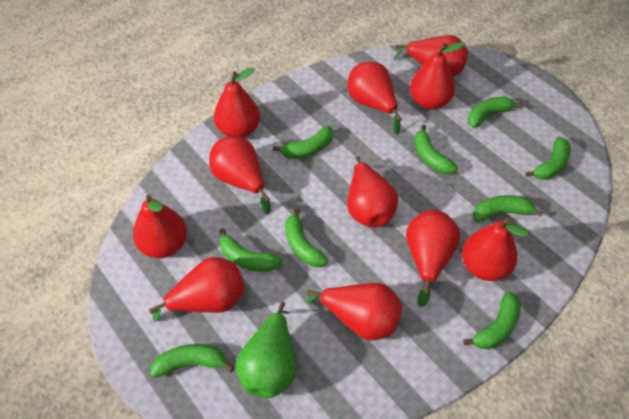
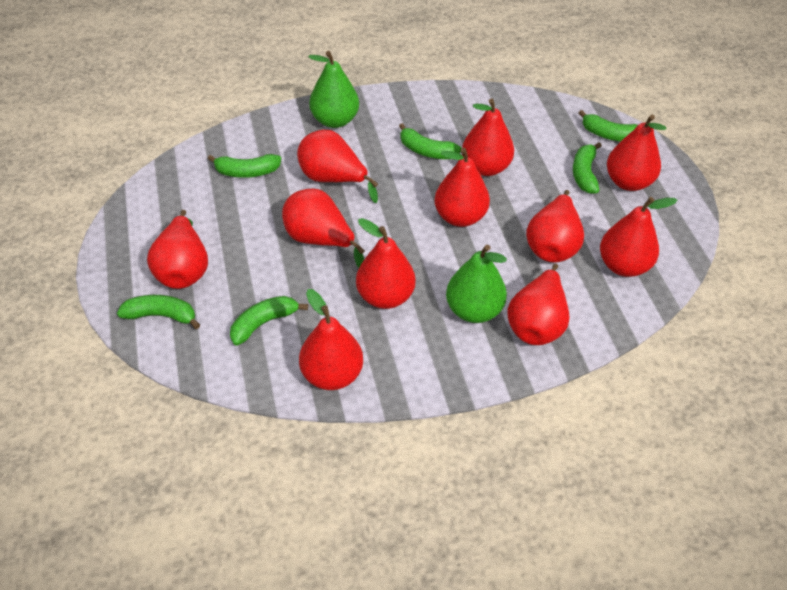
green banana: 9 -> 6
green pear: 1 -> 2

